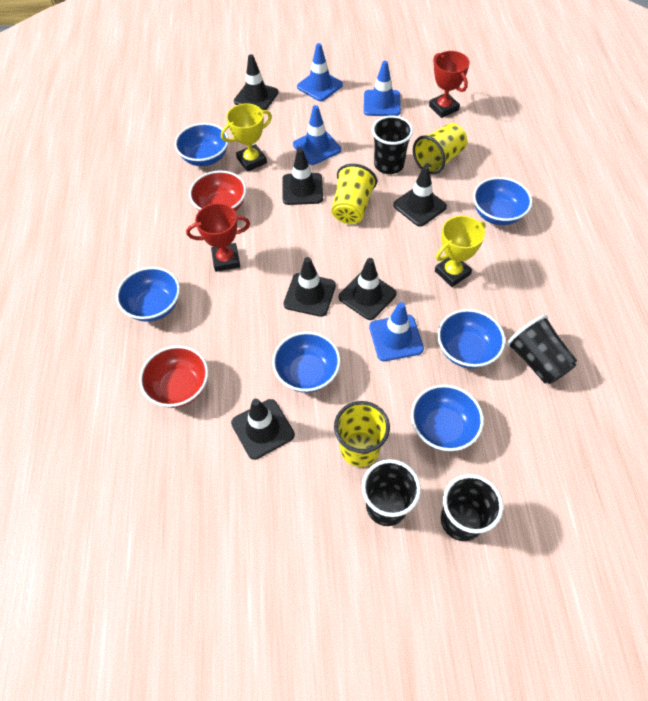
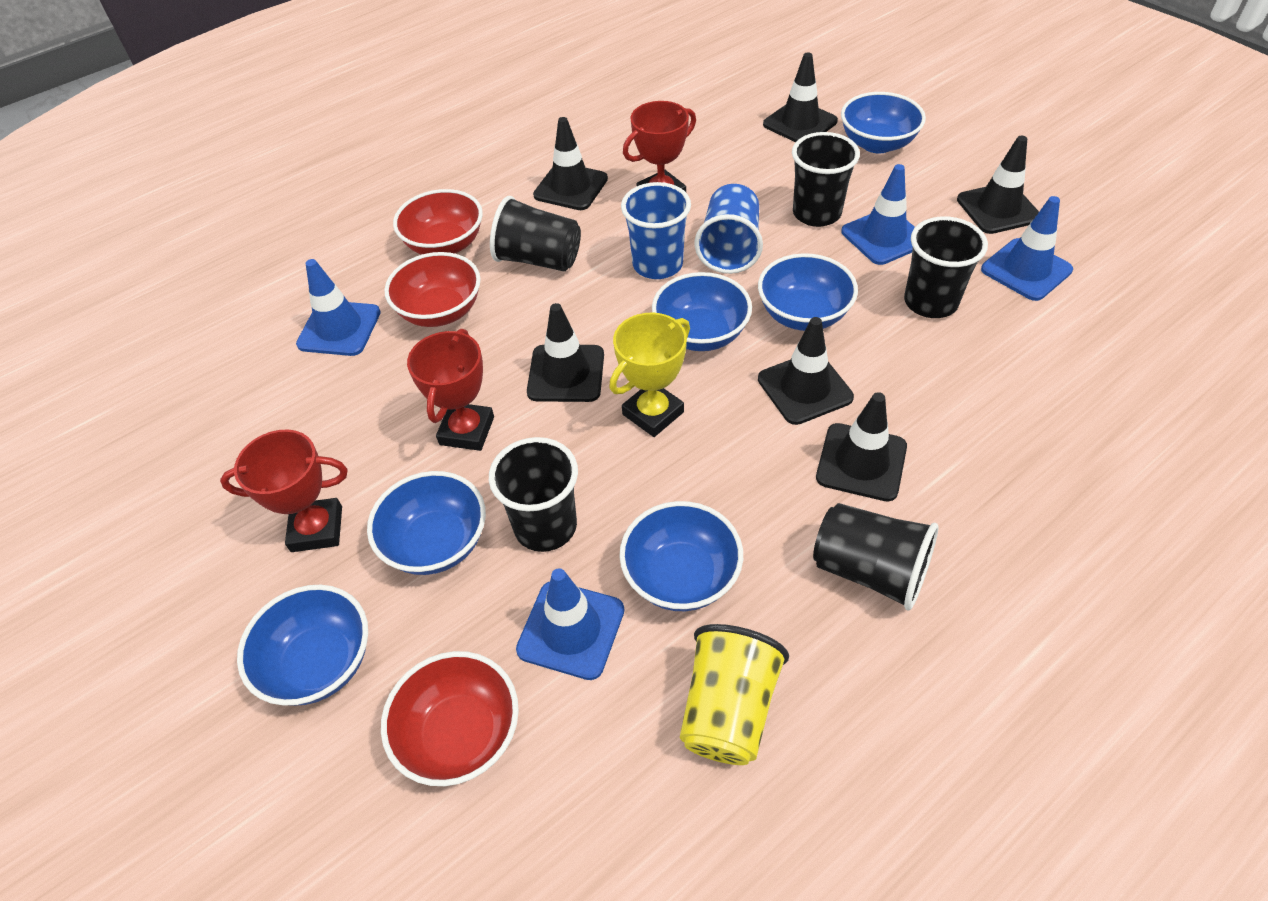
black cup: 4 -> 5
blue cup: 0 -> 2
red bowl: 2 -> 3
red trophy: 2 -> 3
yellow cup: 3 -> 1
yellow trophy: 2 -> 1

